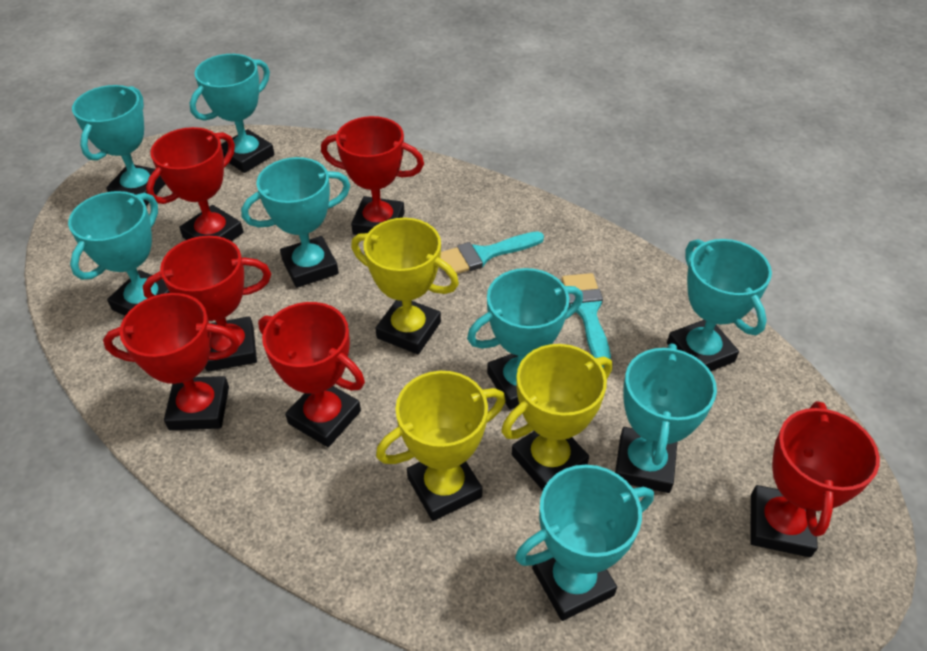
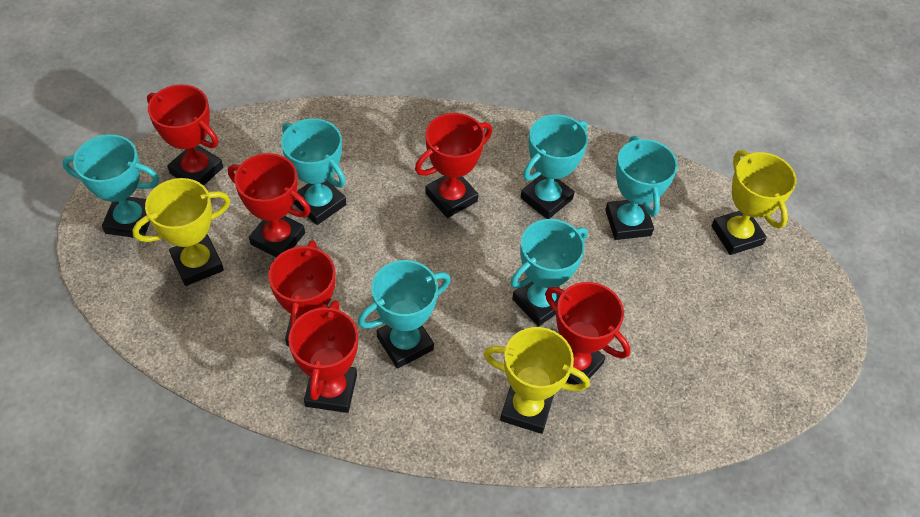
turquoise brush: 2 -> 0
turquoise trophy: 8 -> 6

